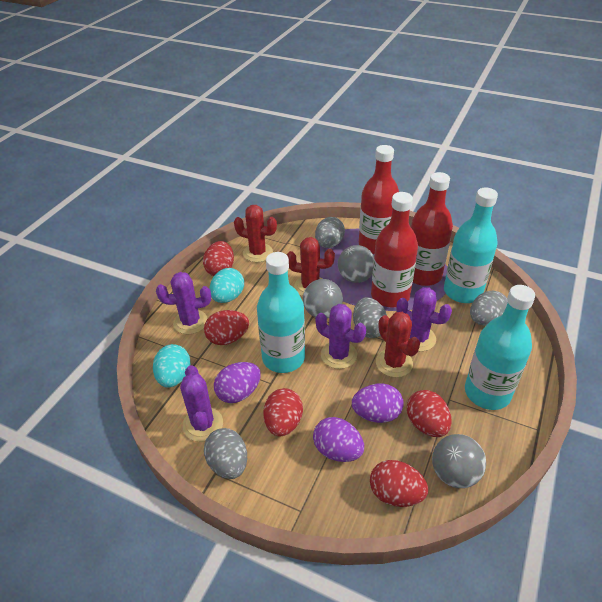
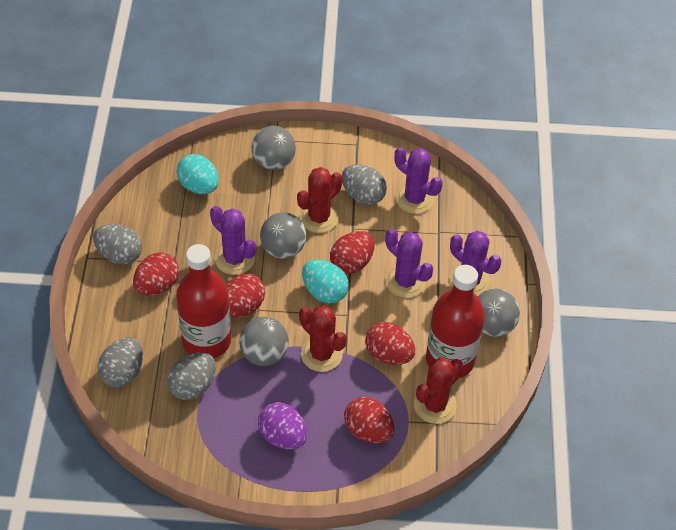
grey ball: 3 -> 4
purple egg: 3 -> 1
red bottle: 3 -> 2
turquoise bottle: 3 -> 0

